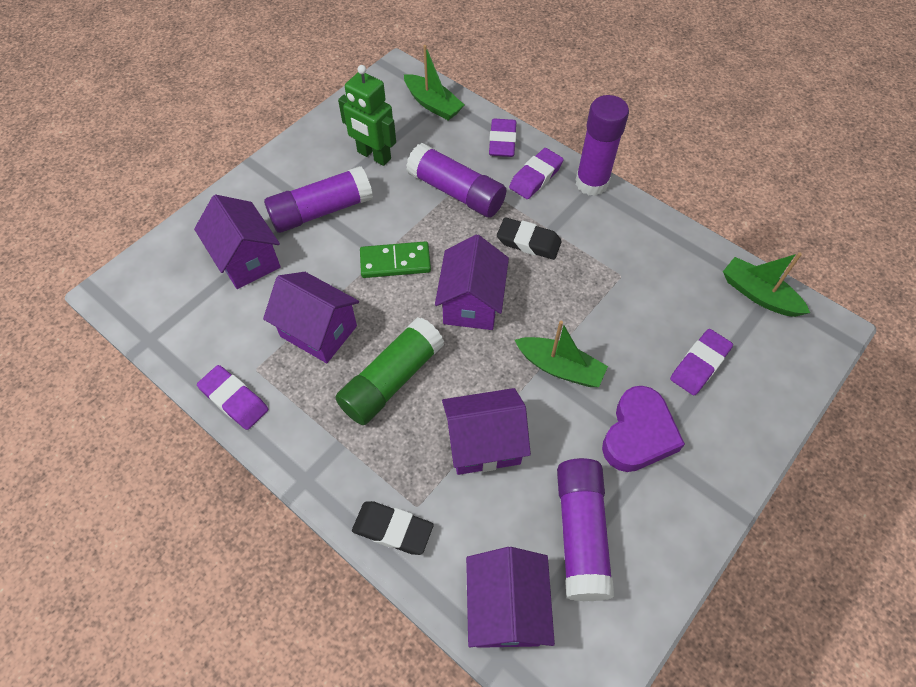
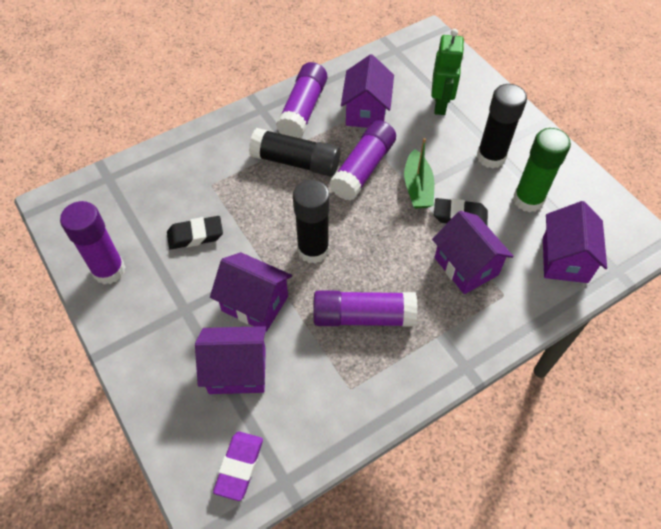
black glue stick: 0 -> 3
green boat: 3 -> 1
green domino: 1 -> 0
purple eraser: 4 -> 1
purple heart: 1 -> 0

